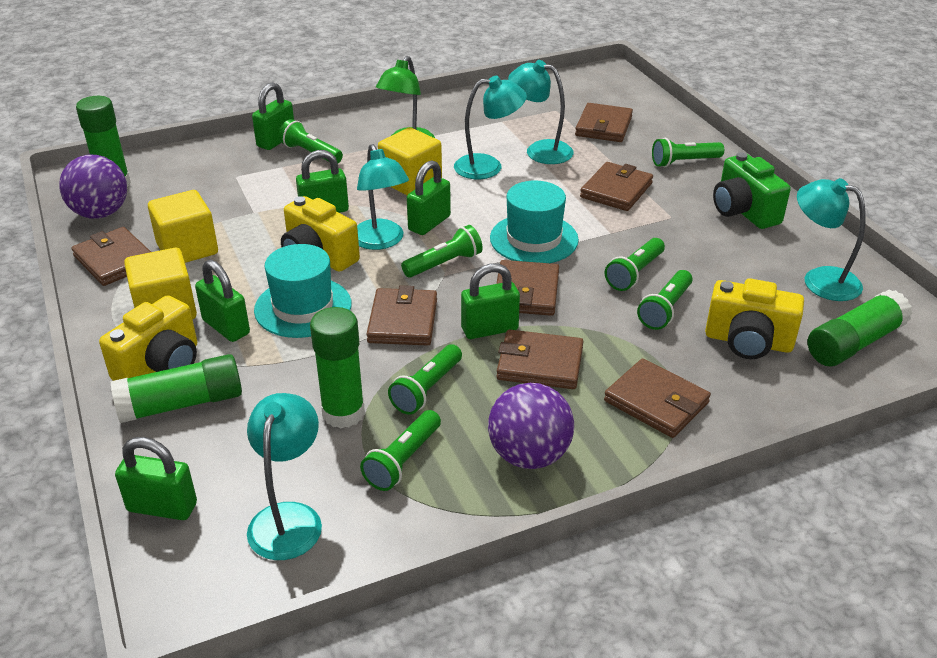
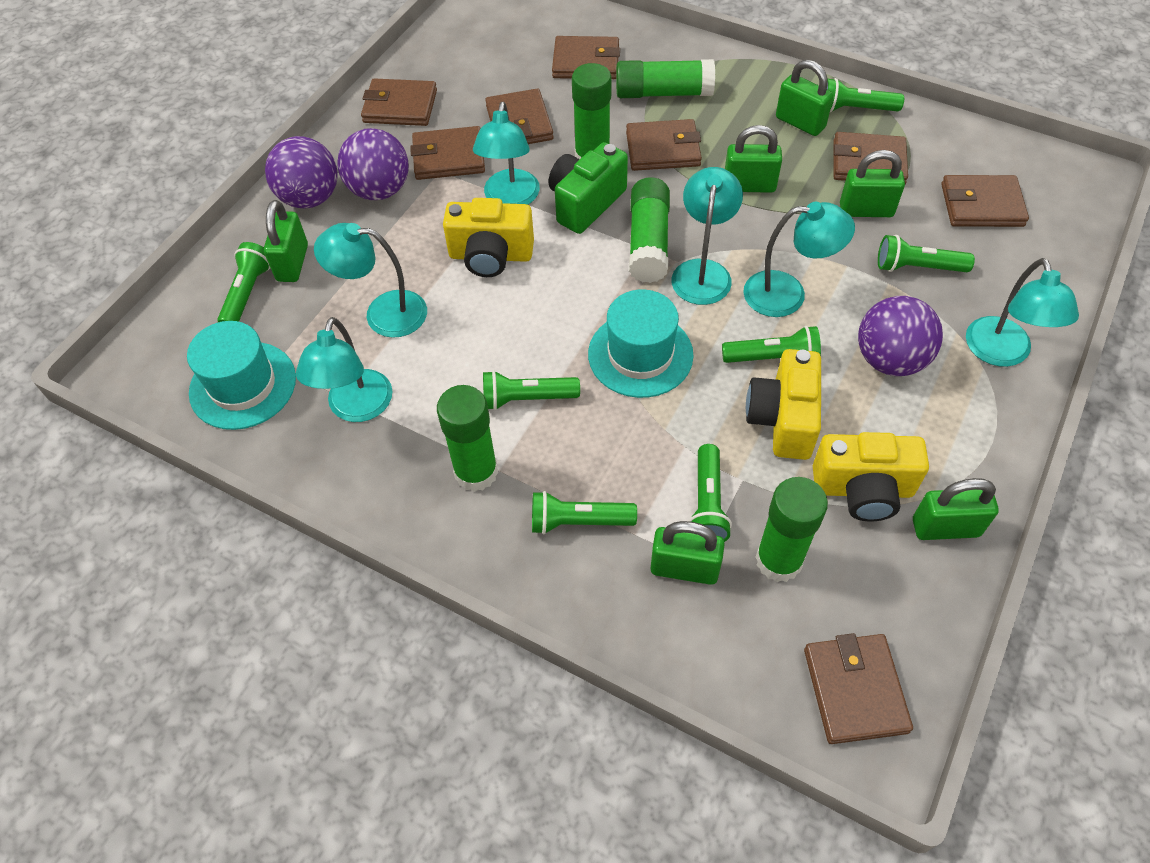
brown wallet: 7 -> 8
green glue stick: 4 -> 5
green lamp: 1 -> 0
purple ball: 2 -> 3
turquoise lamp: 5 -> 6
yellow cube: 3 -> 0

